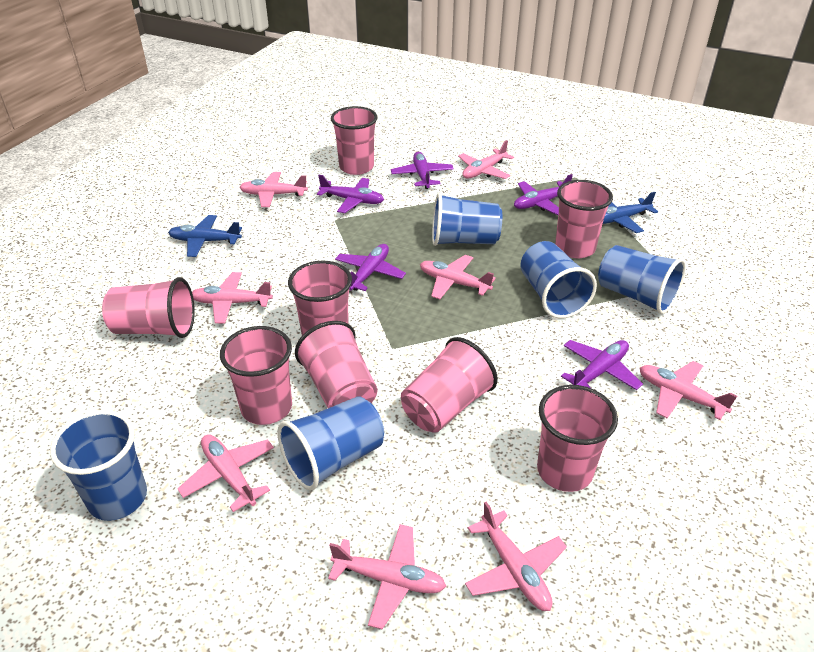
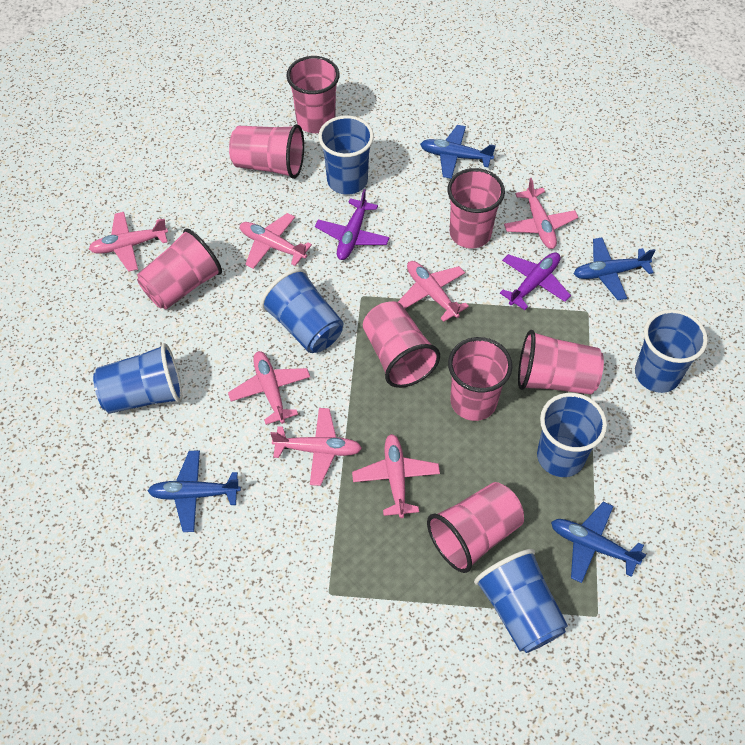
blue cup: 5 -> 6
blue plane: 2 -> 4
pink plane: 8 -> 7
purple plane: 5 -> 2

